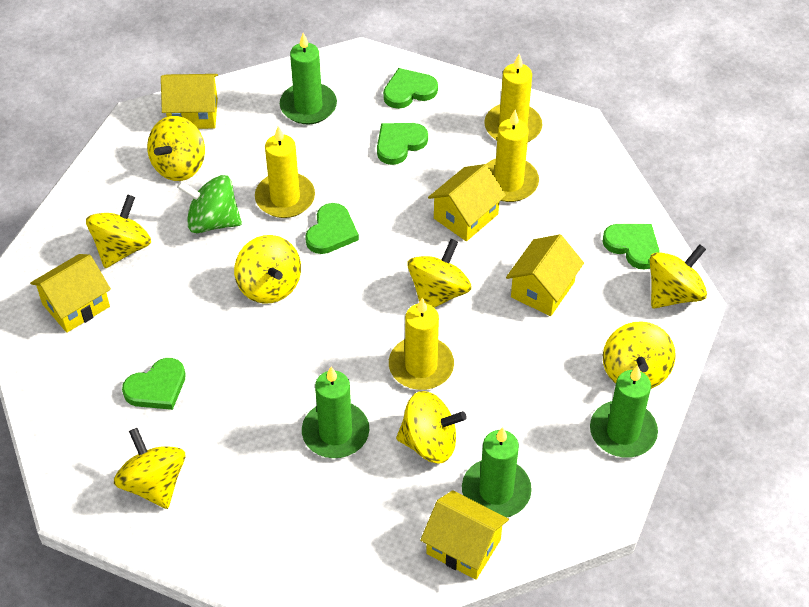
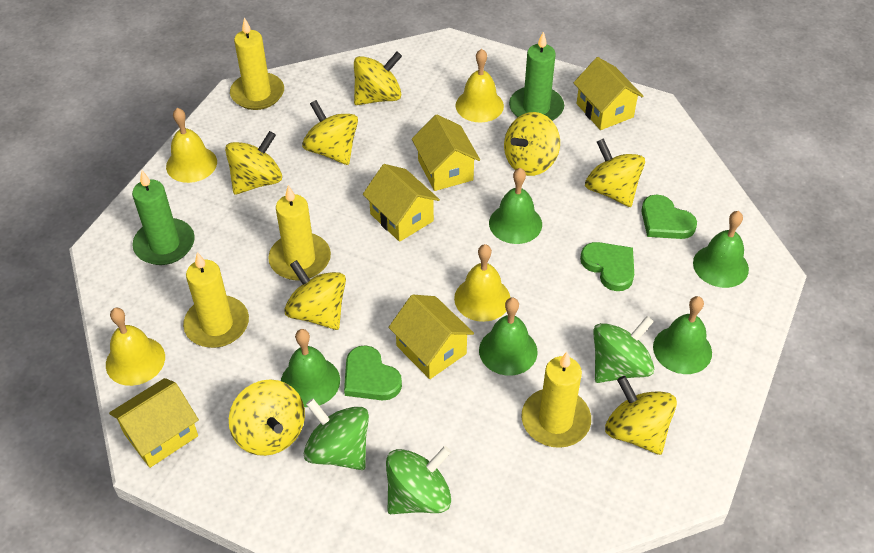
green bell: 0 -> 5
green candle: 4 -> 2
green heart: 5 -> 3
green spinning top: 1 -> 3
yellow bell: 0 -> 4

